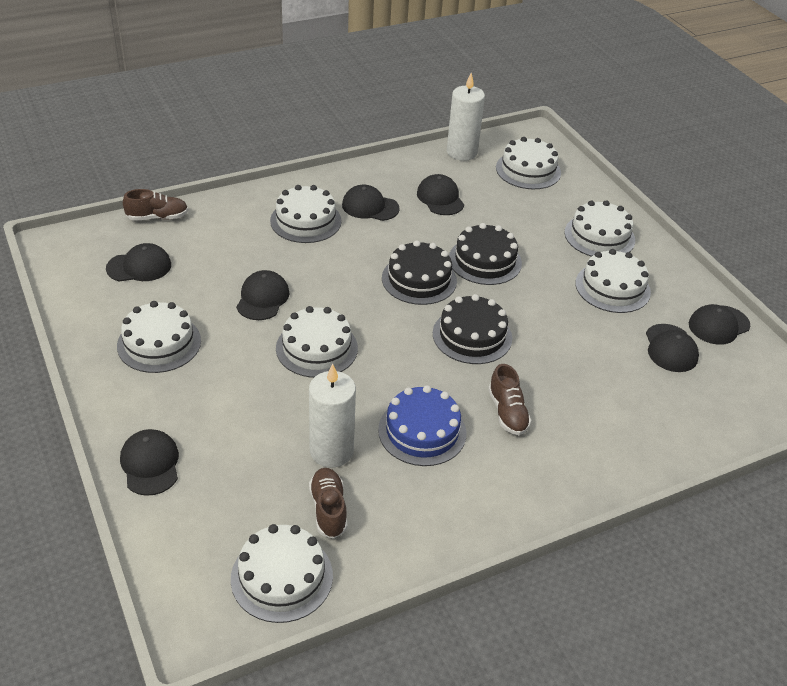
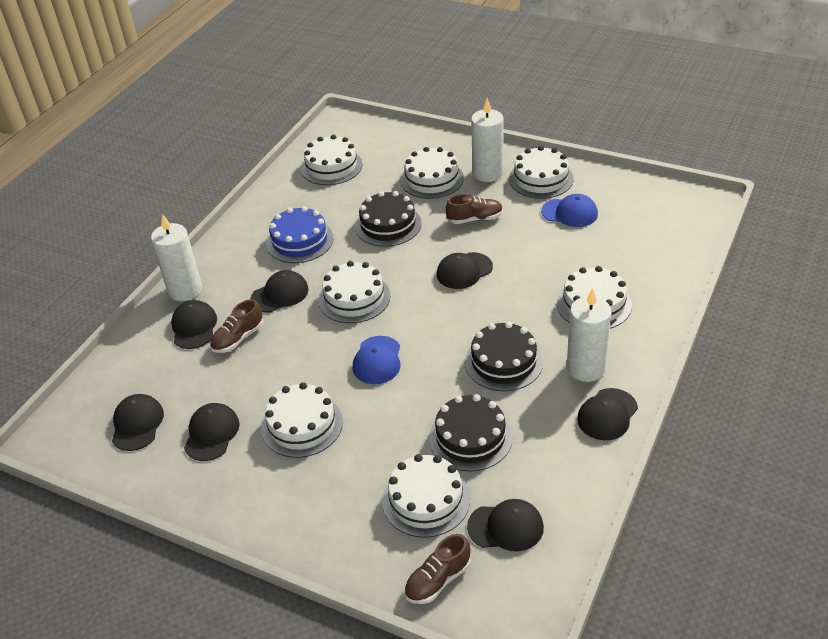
blue cap: 0 -> 2
white candle: 2 -> 3

